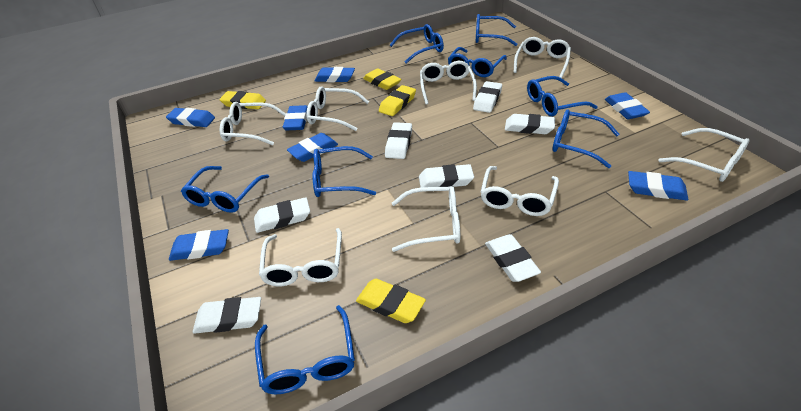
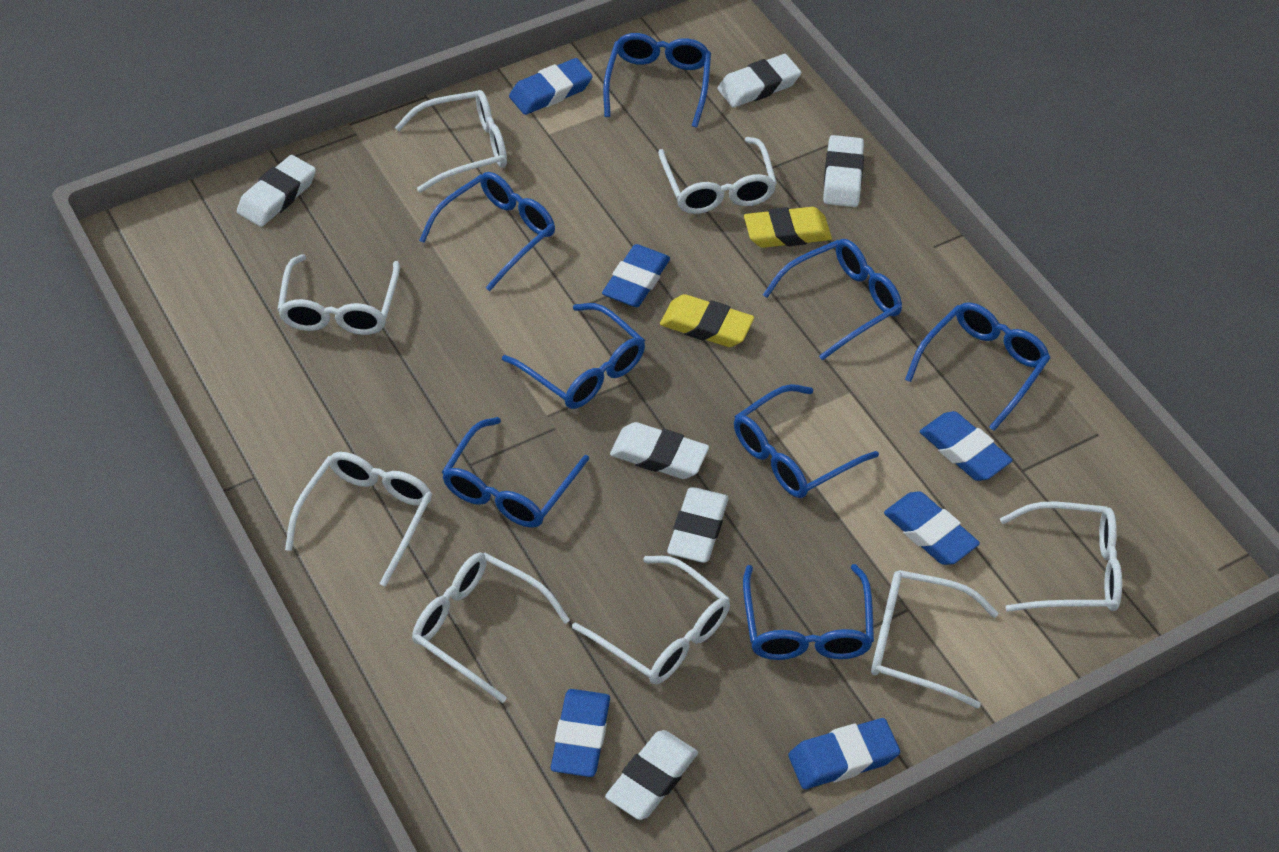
blue eraser: 7 -> 6
white eraser: 7 -> 6
yellow eraser: 4 -> 2

